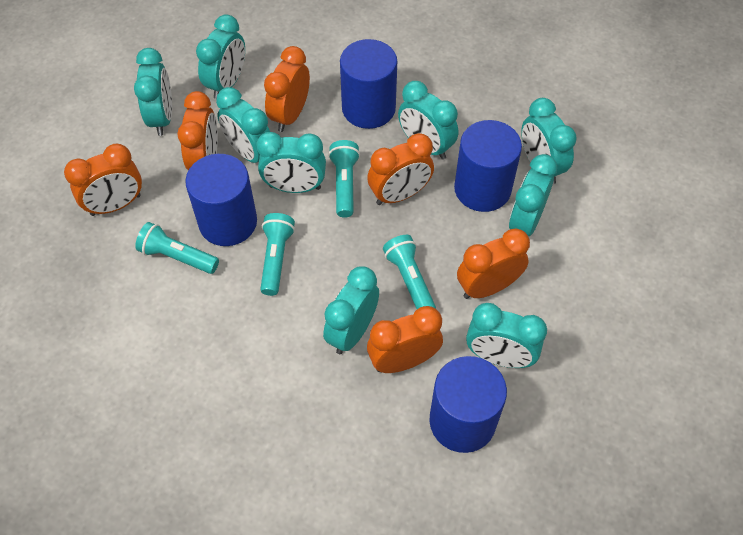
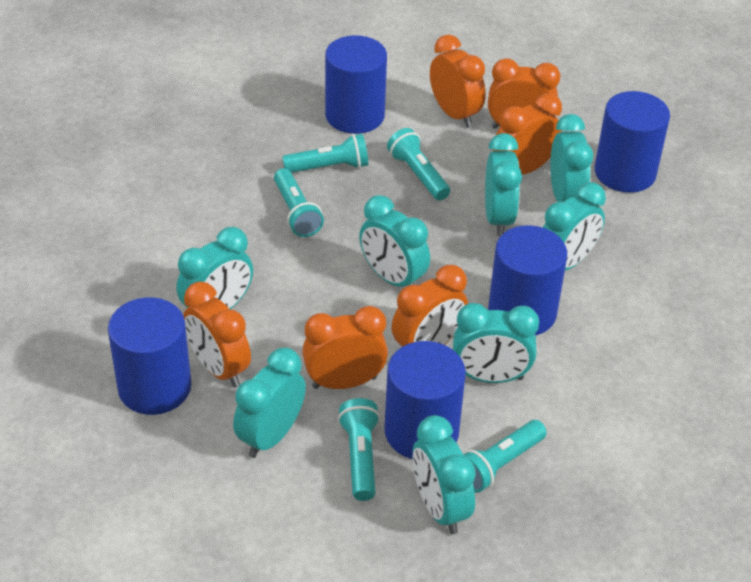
blue cylinder: 4 -> 5
turquoise clock: 9 -> 8
turquoise flashlight: 4 -> 5

